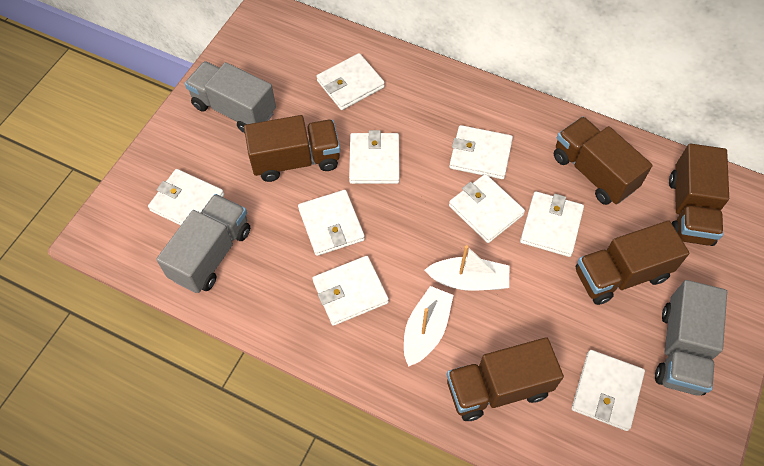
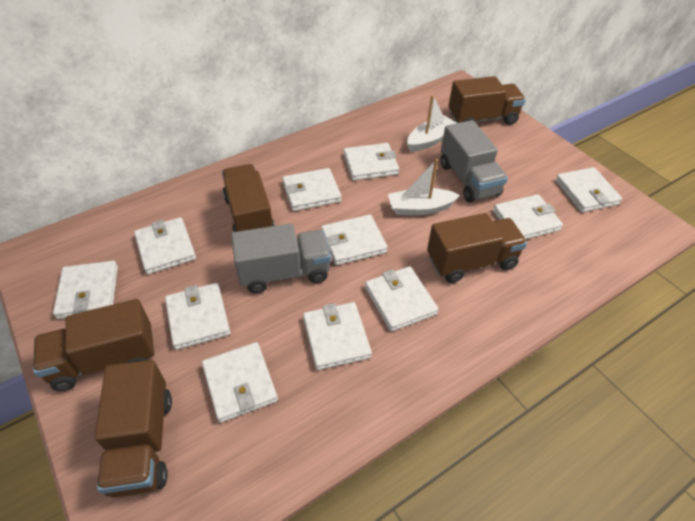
grey truck: 3 -> 2
white wallet: 9 -> 11

